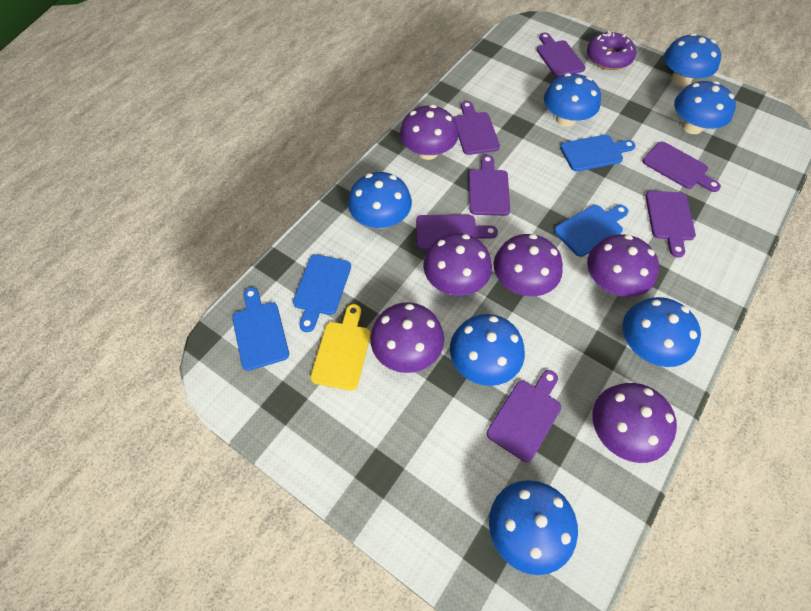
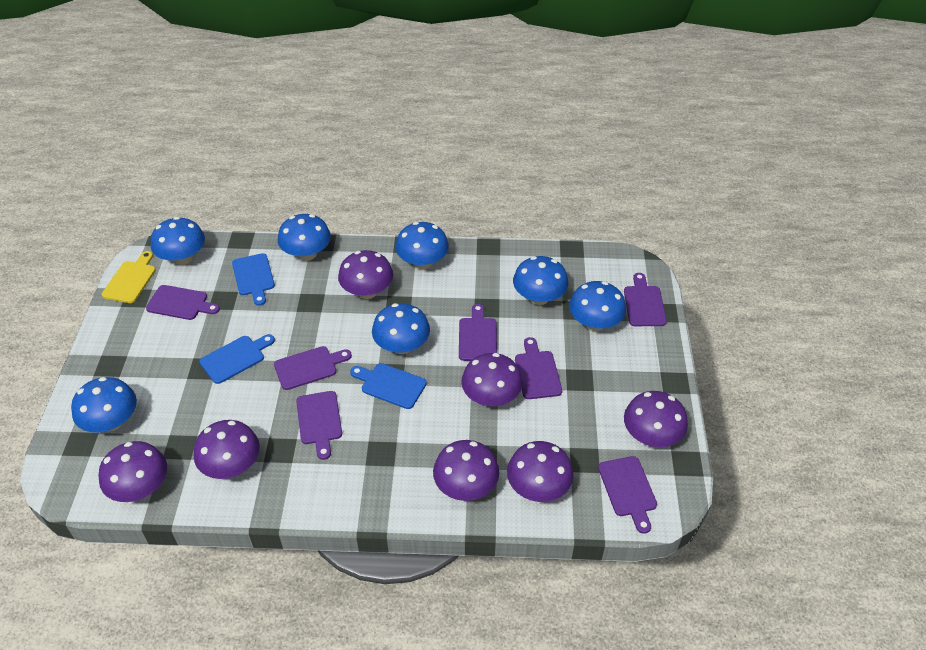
blue cutting board: 4 -> 3
purple donut: 1 -> 0
purple mushroom: 6 -> 7

